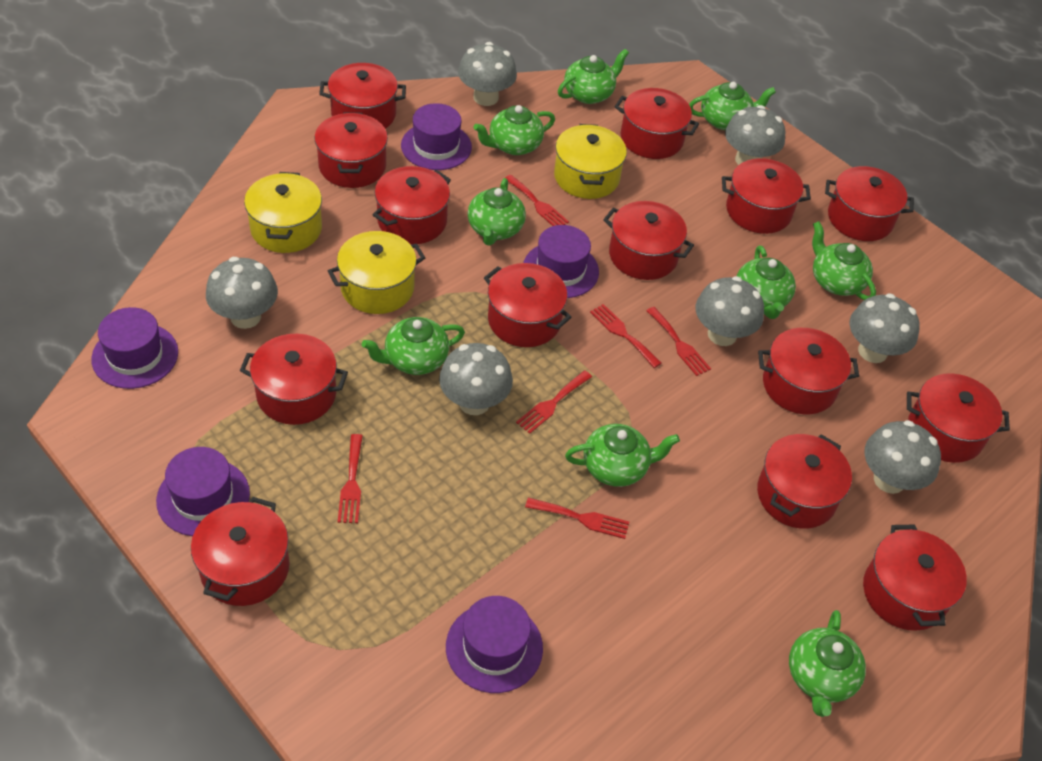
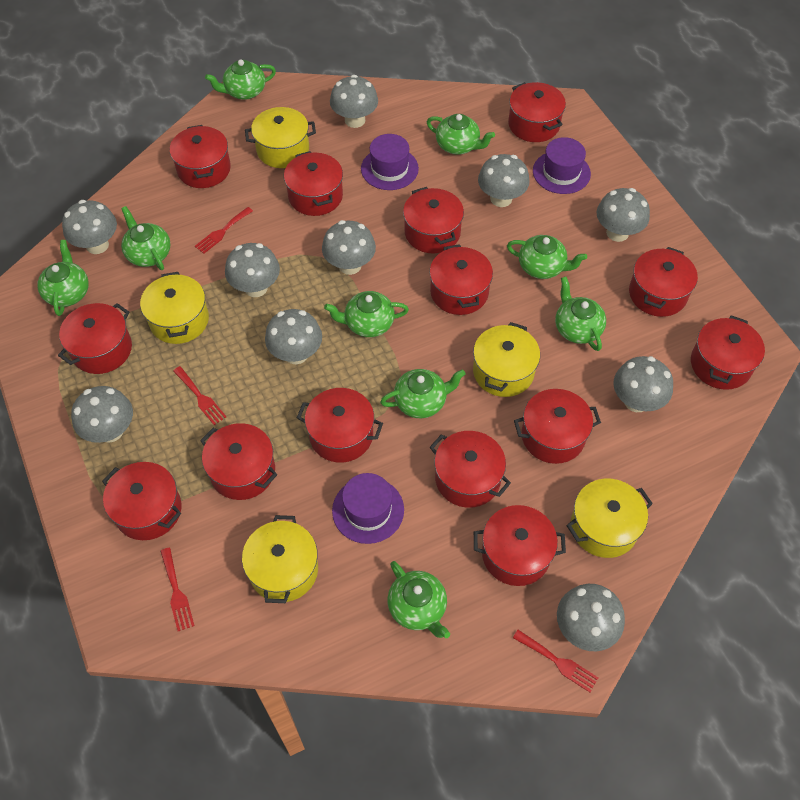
grey mushroom: 7 -> 10
purple hat: 5 -> 3
red fork: 6 -> 4
yellow pot: 3 -> 5

